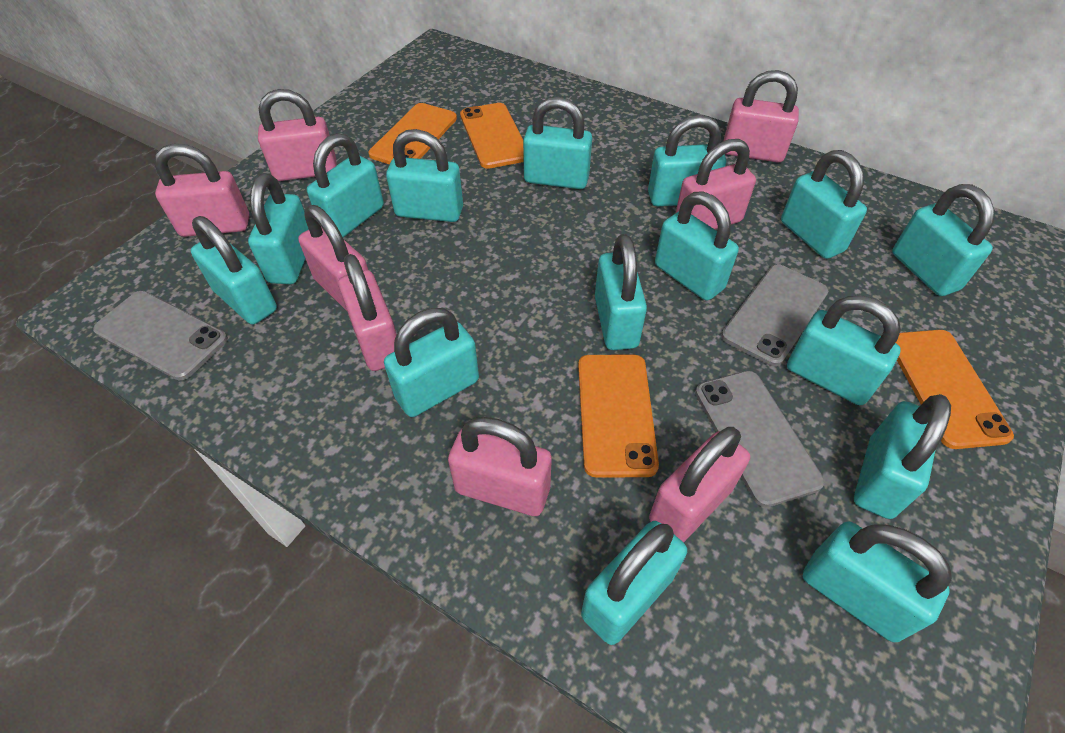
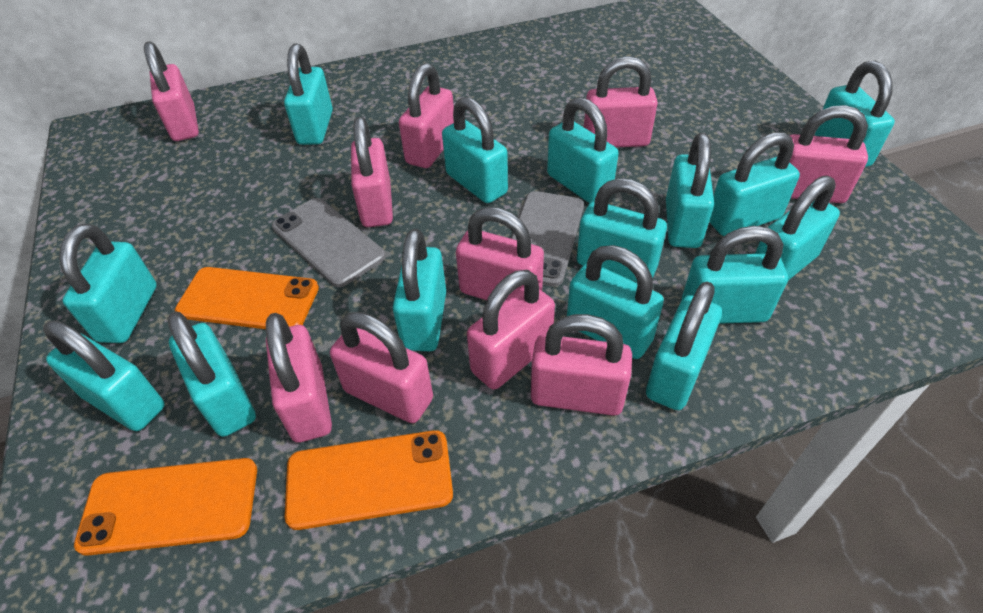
grey phone: 3 -> 2
orange phone: 4 -> 3
pink padlock: 8 -> 10

